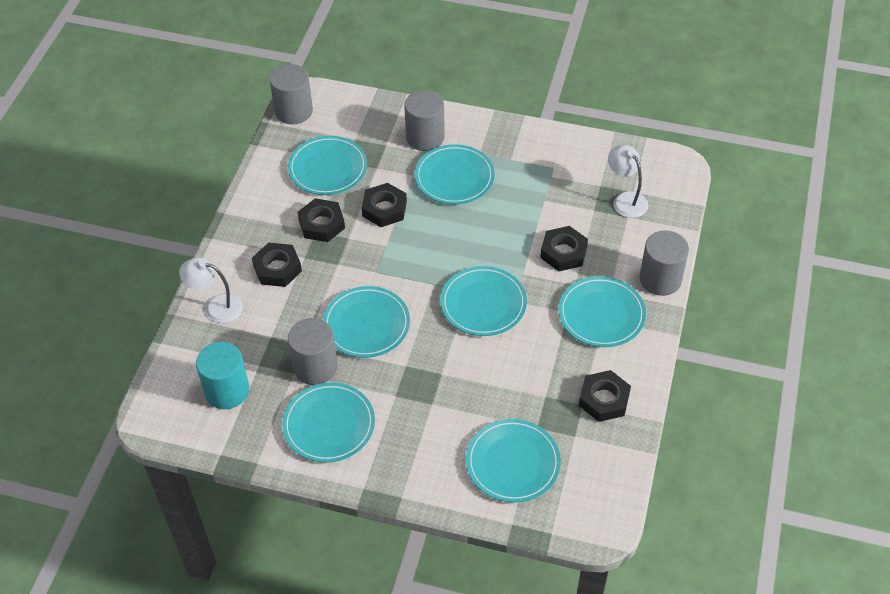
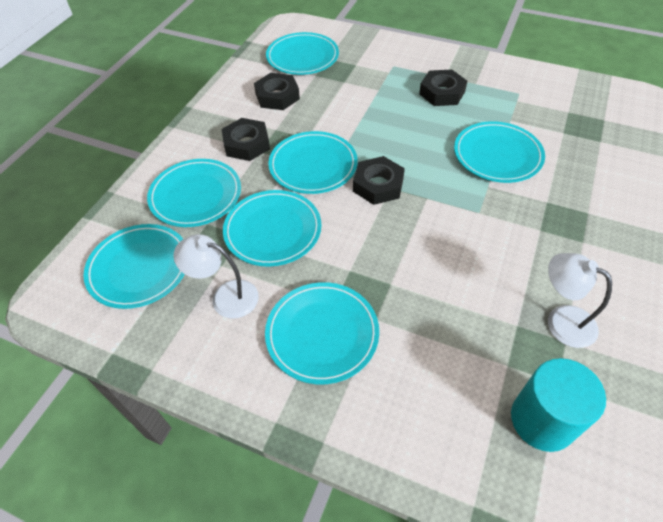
black nut: 5 -> 4
grey cylinder: 4 -> 0

